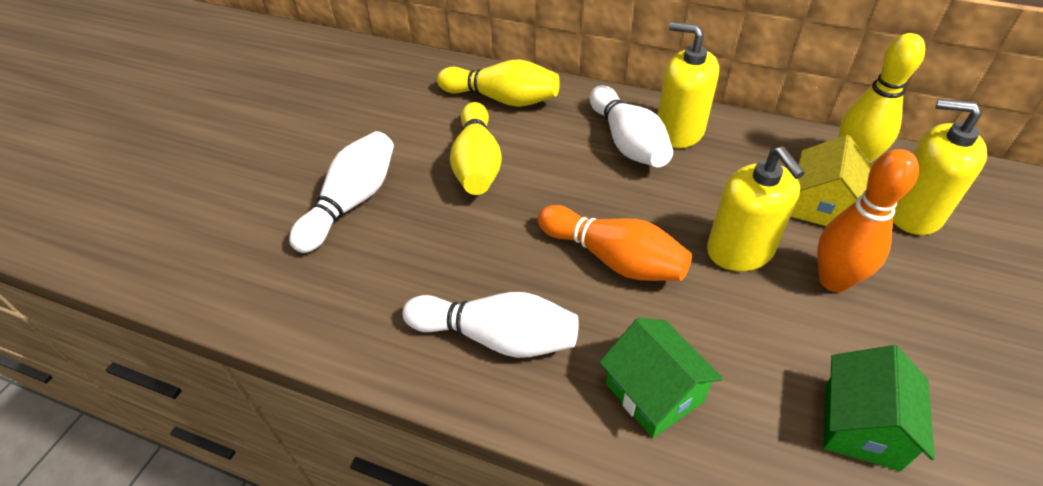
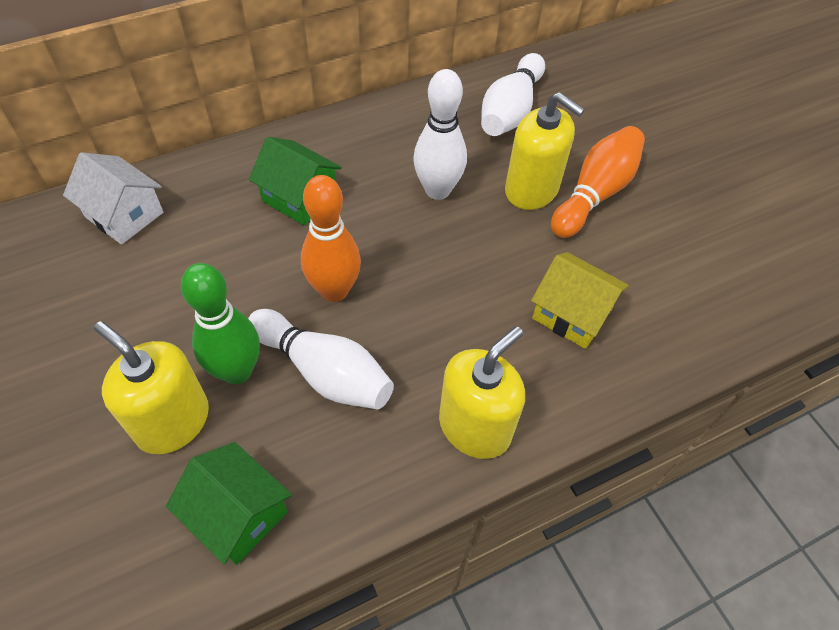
green bowling pin: 0 -> 1
white house: 0 -> 1
yellow bowling pin: 3 -> 0

